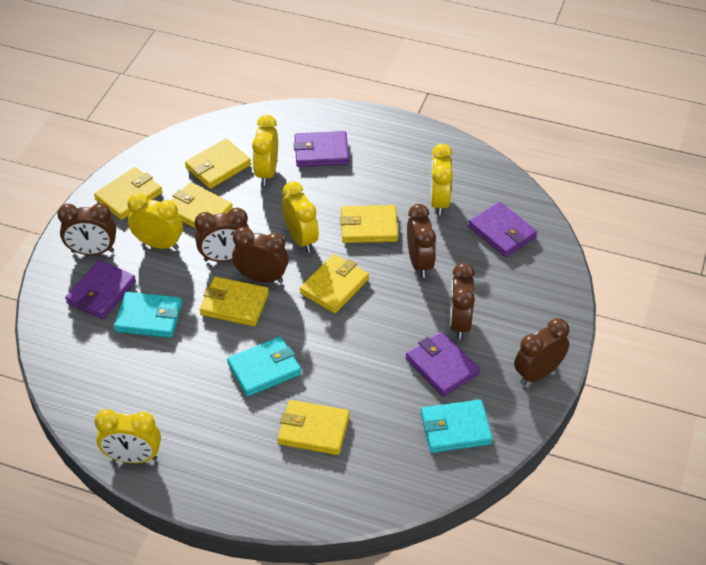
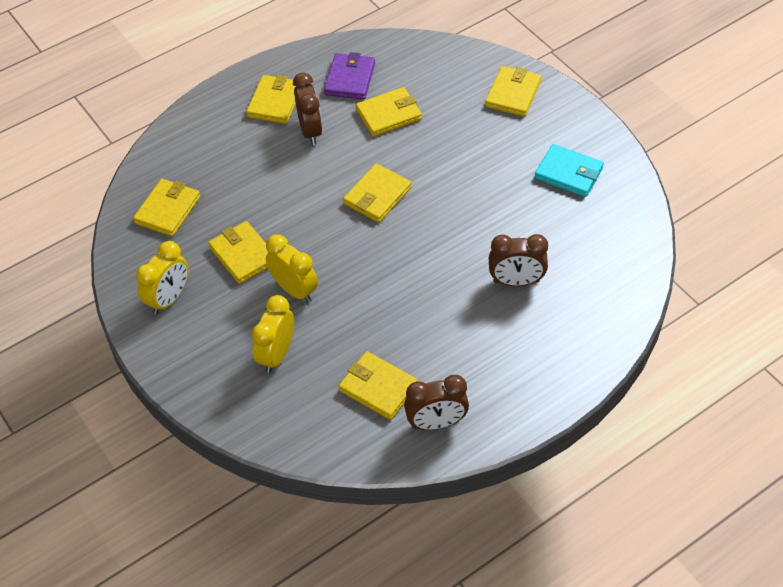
brown clock: 6 -> 3
purple wallet: 4 -> 1
turquoise wallet: 3 -> 1
yellow clock: 5 -> 3

